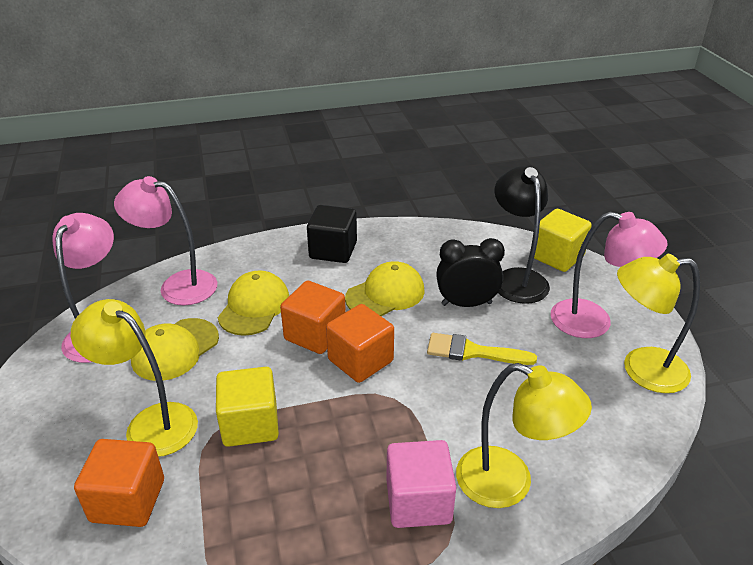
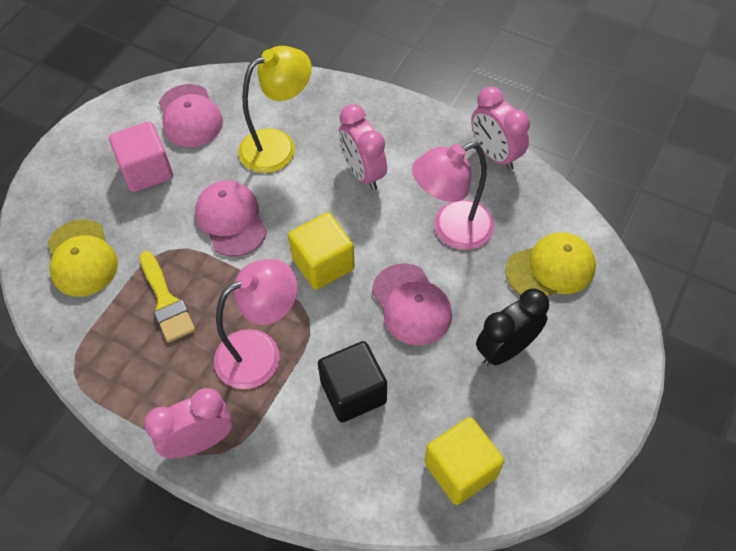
black lamp: 1 -> 0
orange cube: 3 -> 0
pink cap: 0 -> 3
pink clock: 0 -> 3
pink lamp: 3 -> 2
yellow cap: 3 -> 2
yellow lamp: 3 -> 1

